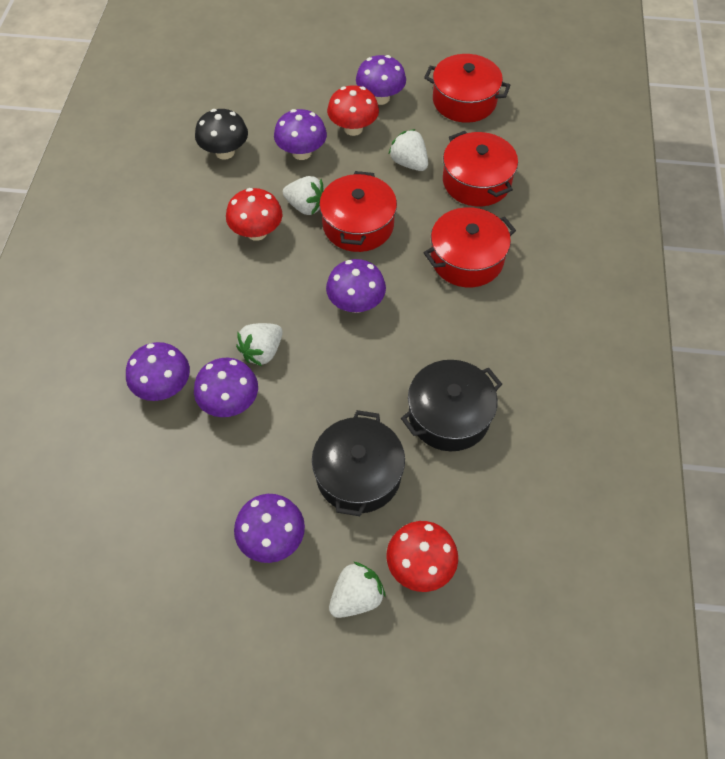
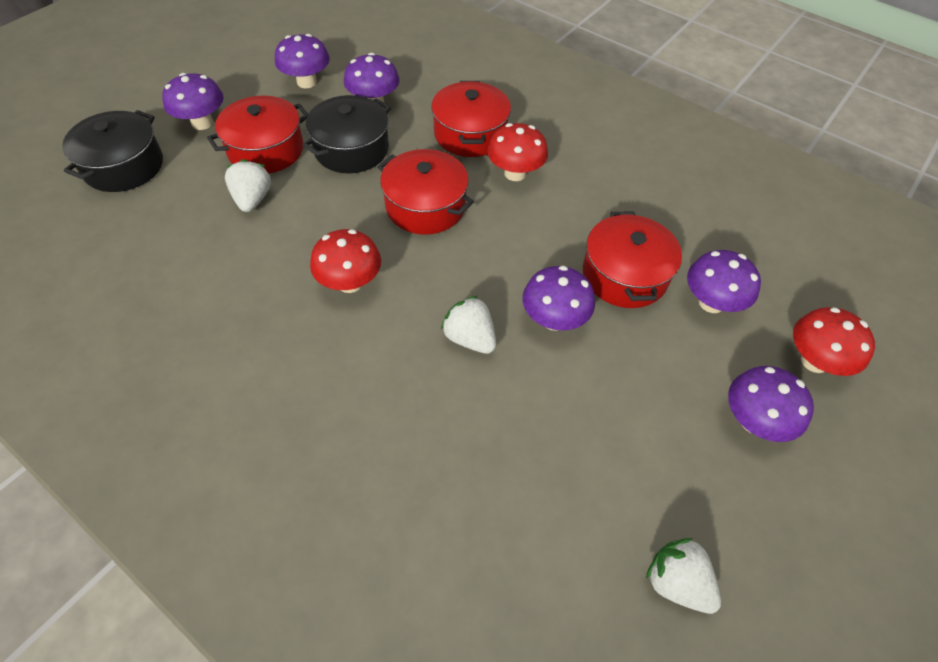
black mushroom: 1 -> 0
white strawberry: 4 -> 3

